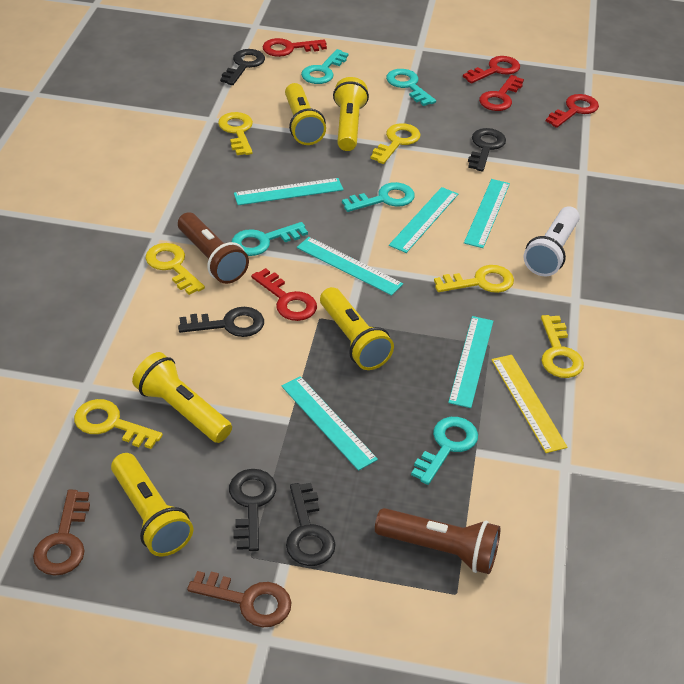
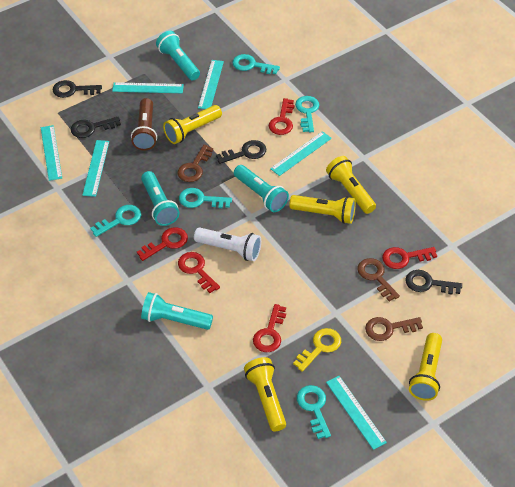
black key: 5 -> 4
brown flashlight: 2 -> 1
brown key: 2 -> 3
turquoise flashlight: 0 -> 4
yellow key: 6 -> 1
yellow ruler: 1 -> 0

